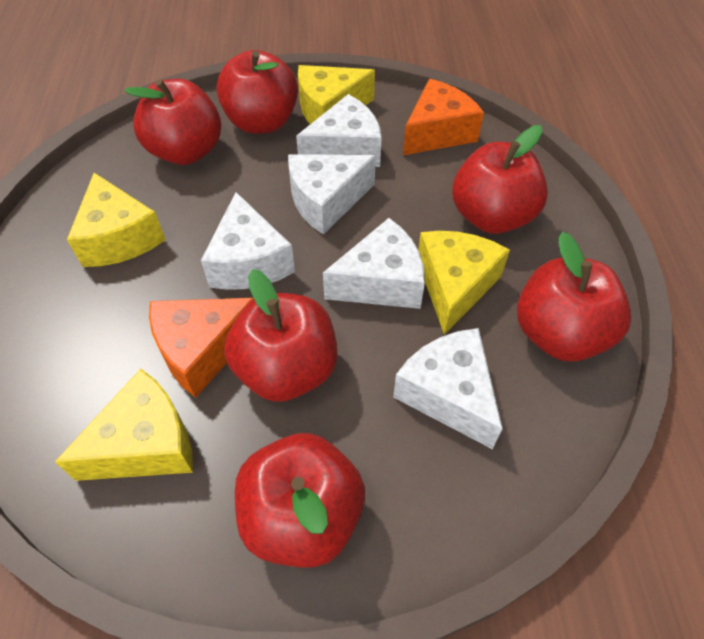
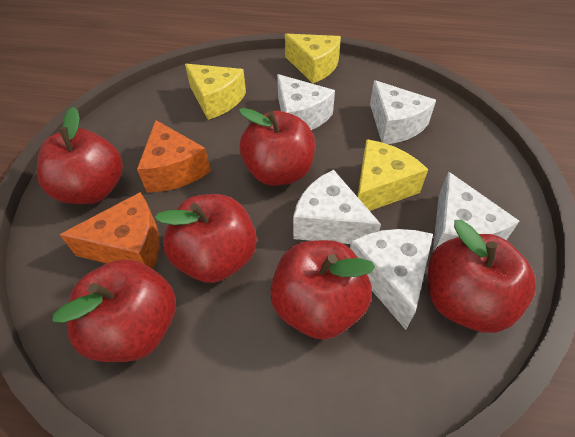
yellow cheese: 4 -> 3

